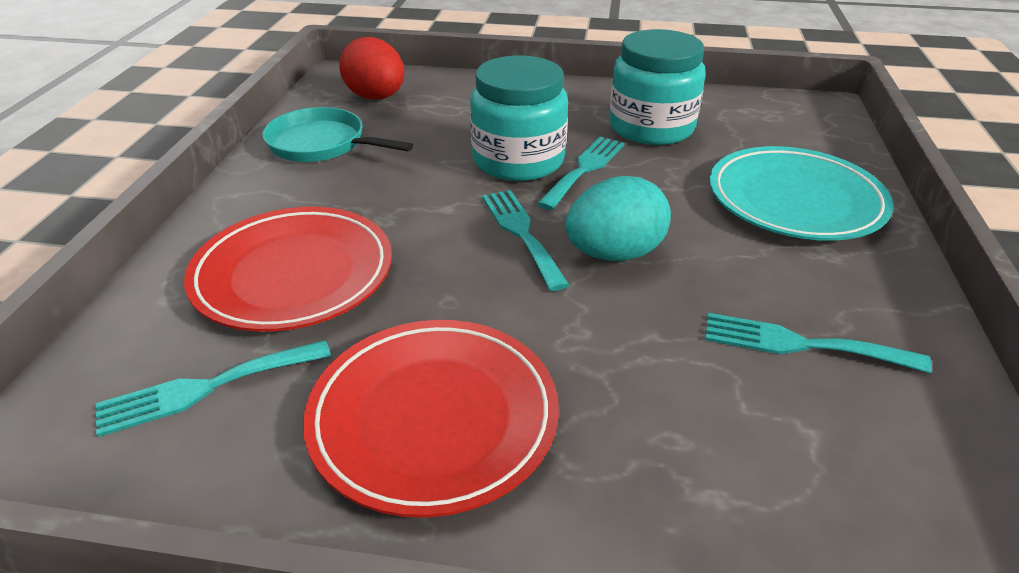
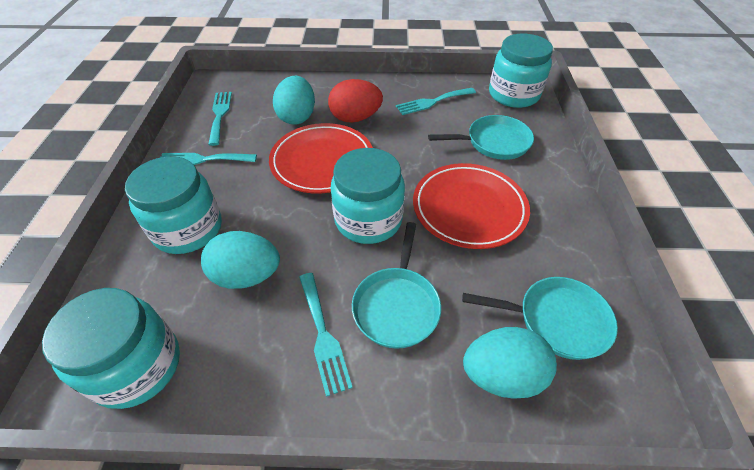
turquoise egg: 1 -> 3
turquoise jar: 2 -> 4
turquoise pan: 1 -> 3
turquoise plate: 1 -> 0

